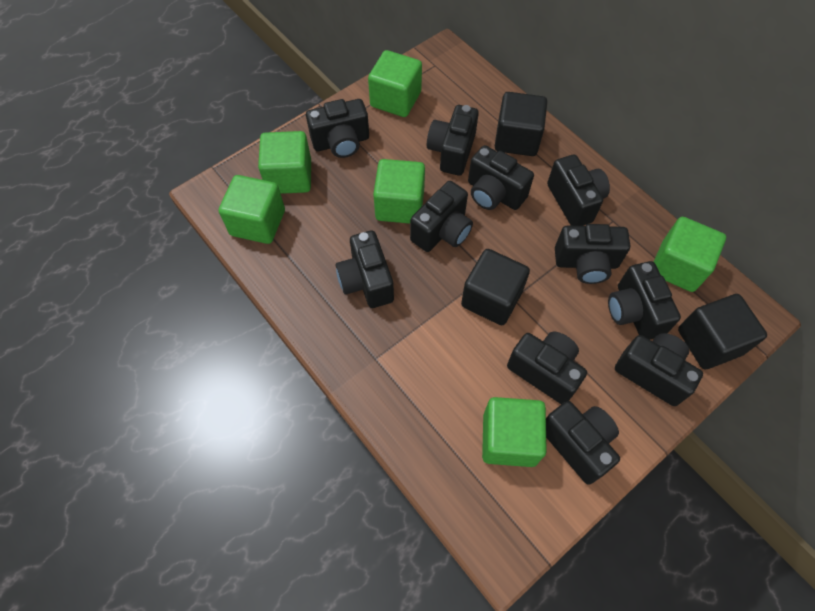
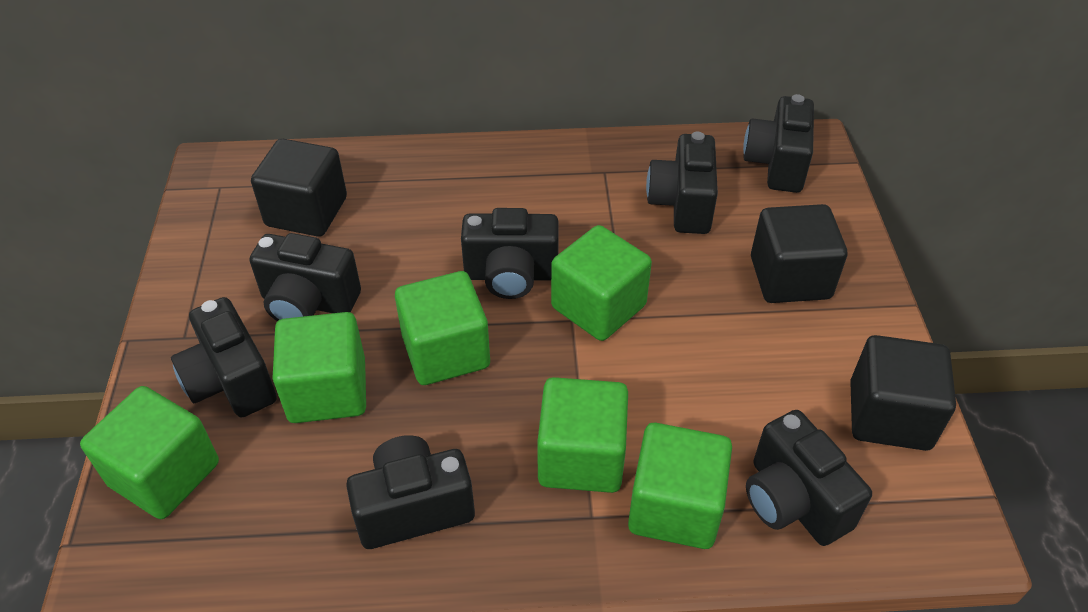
black camera: 11 -> 7

